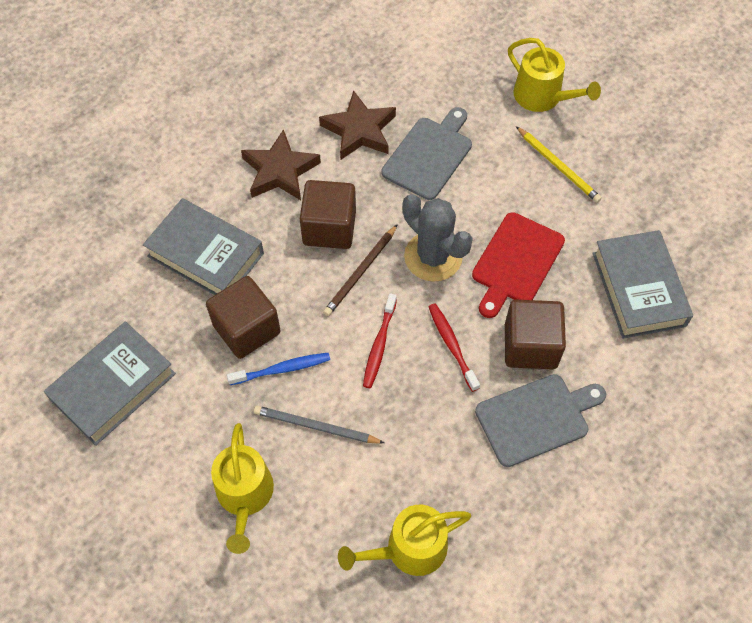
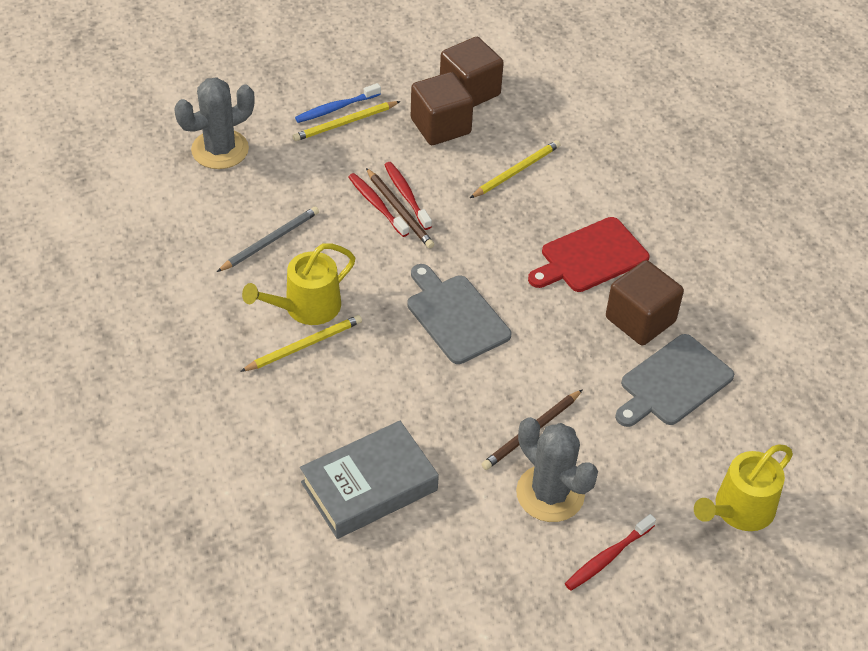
brown pencil: 1 -> 2
brown star: 2 -> 0
grey book: 3 -> 1
grey cactus: 1 -> 2
red toothbrush: 2 -> 3
yellow pencil: 1 -> 3
yellow watering can: 3 -> 2

